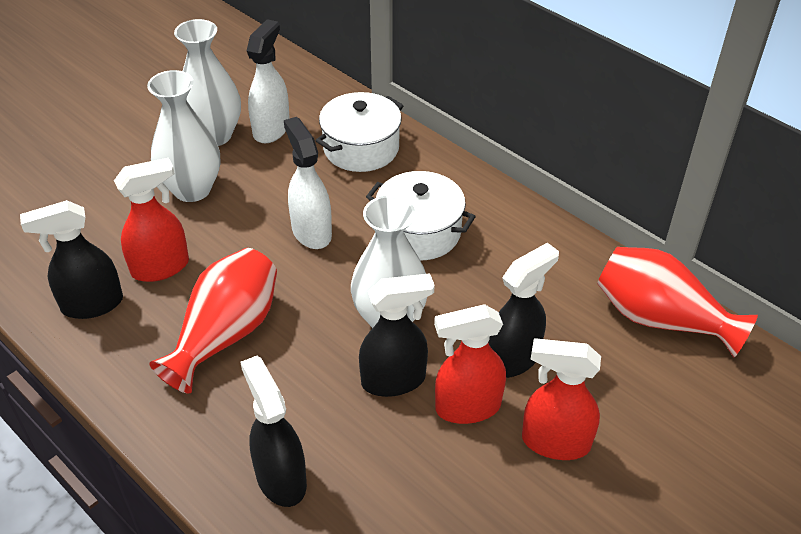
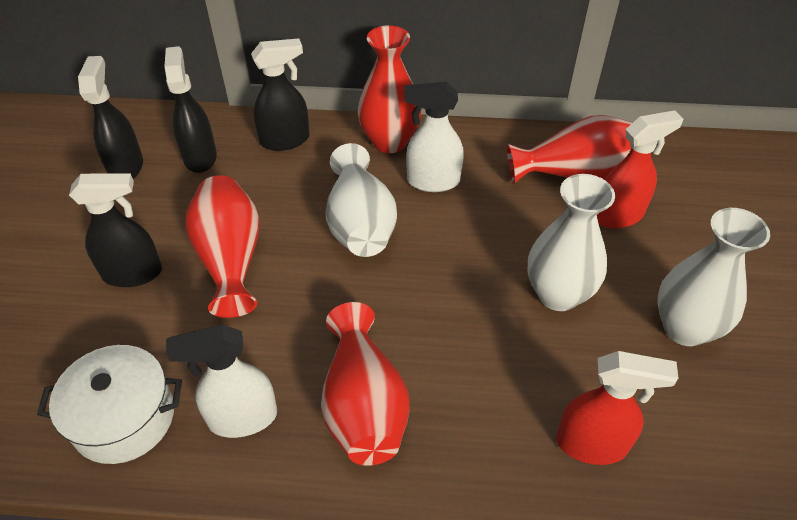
red spray bottle: 3 -> 2
red vase: 2 -> 4
white pot: 2 -> 1

